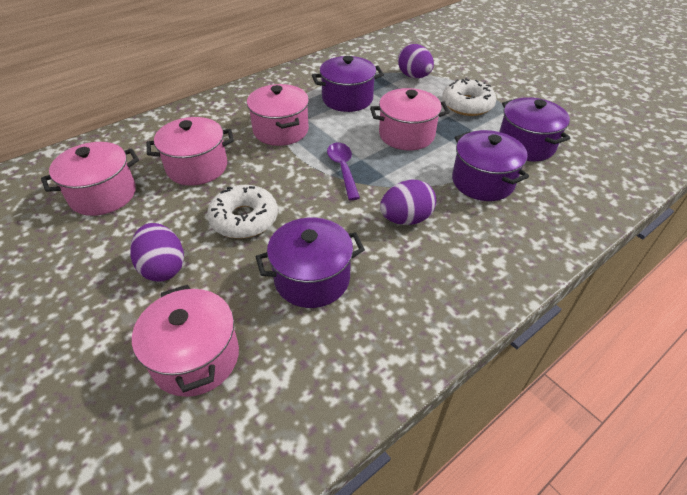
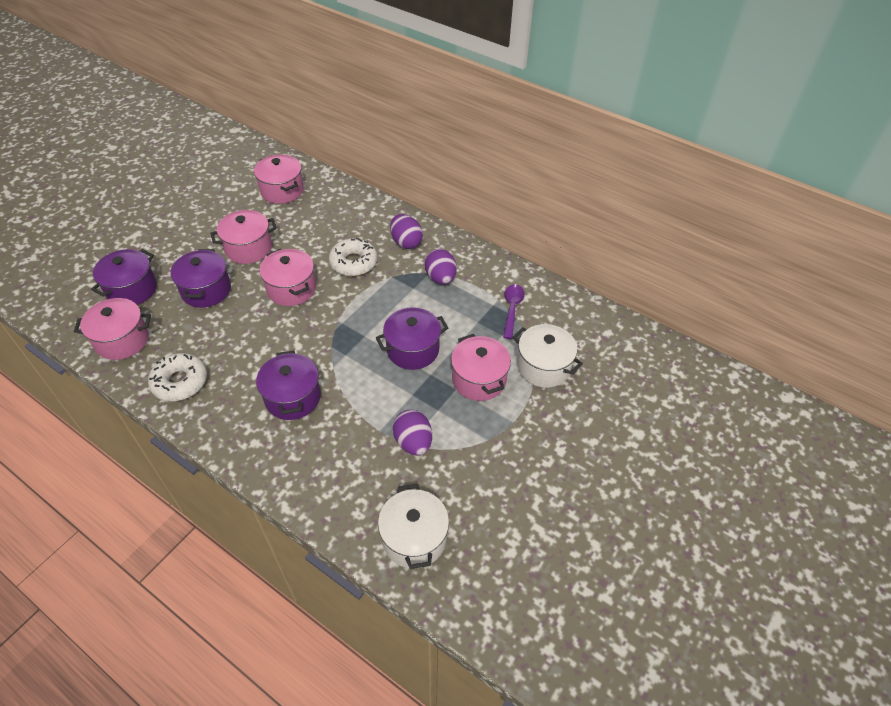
white pot: 0 -> 2

